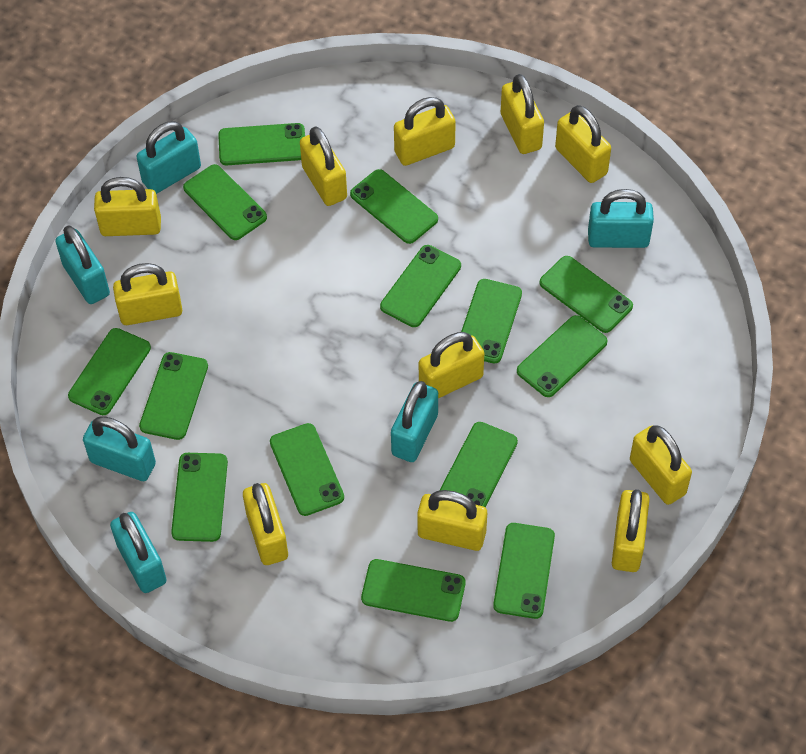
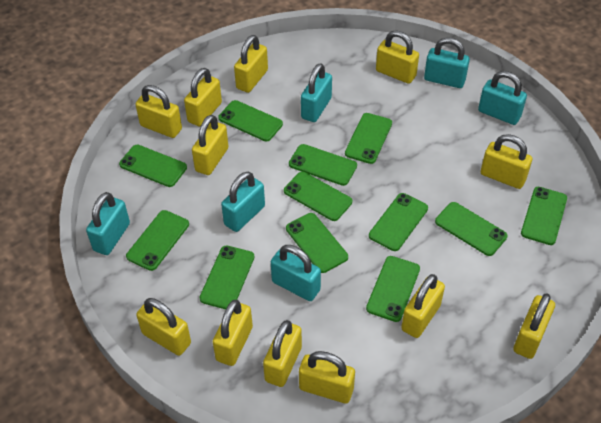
green phone: 14 -> 12
yellow padlock: 11 -> 12

